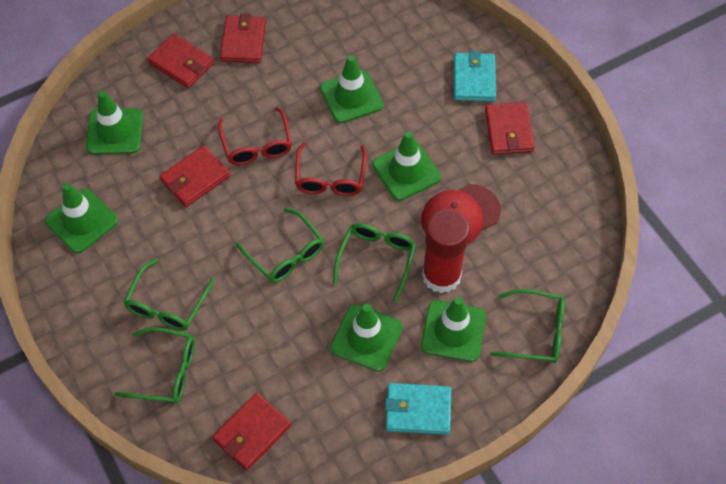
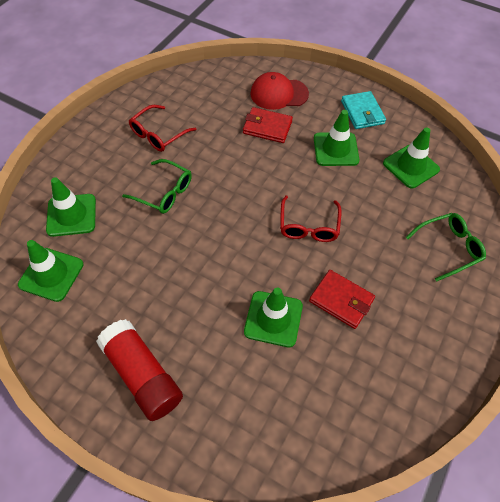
green glasses: 5 -> 2
green traffic cone: 6 -> 5
red wallet: 5 -> 2
turquoise wallet: 2 -> 1

